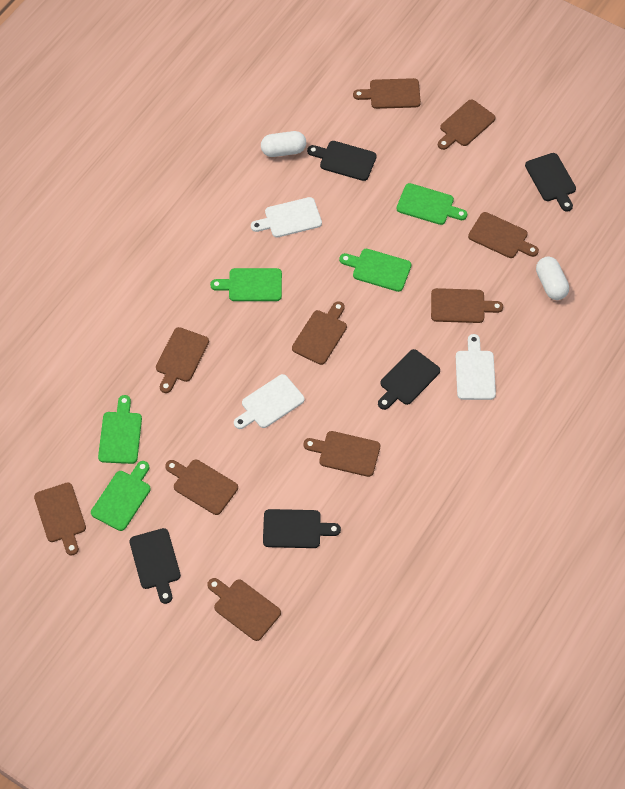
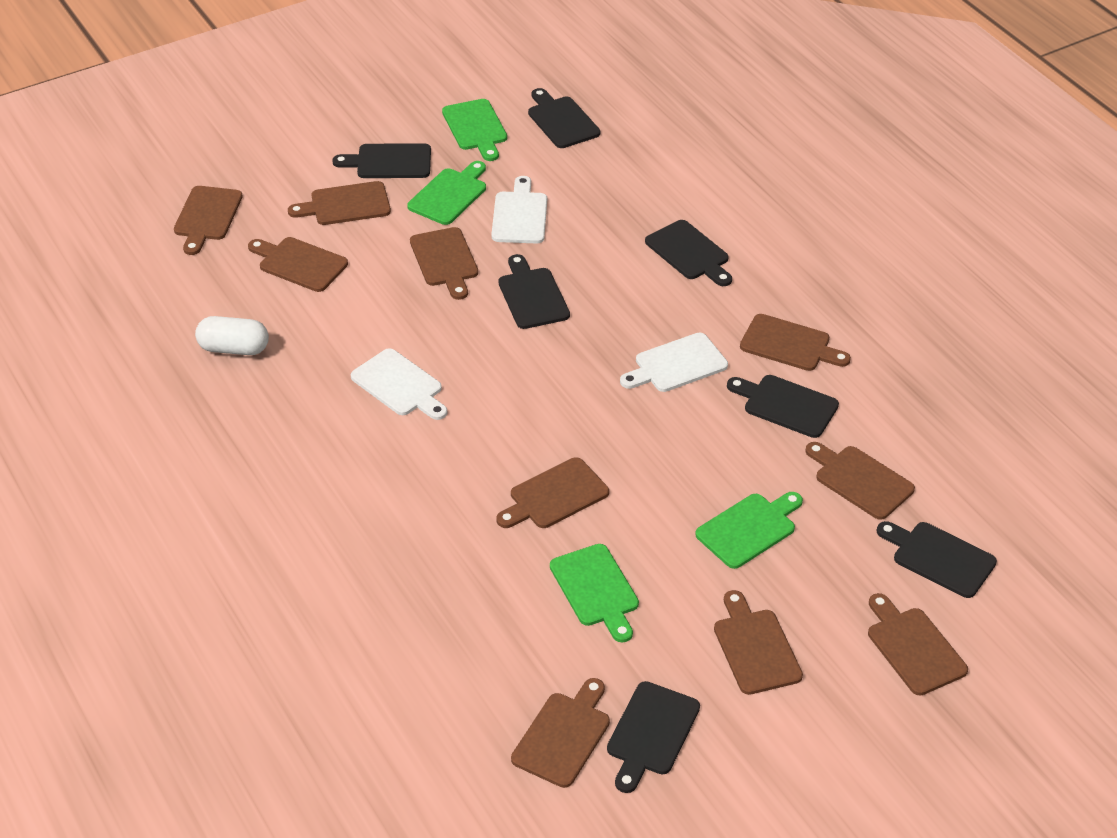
black cutting board: 5 -> 7
green cutting board: 5 -> 4
white capsule: 2 -> 1

